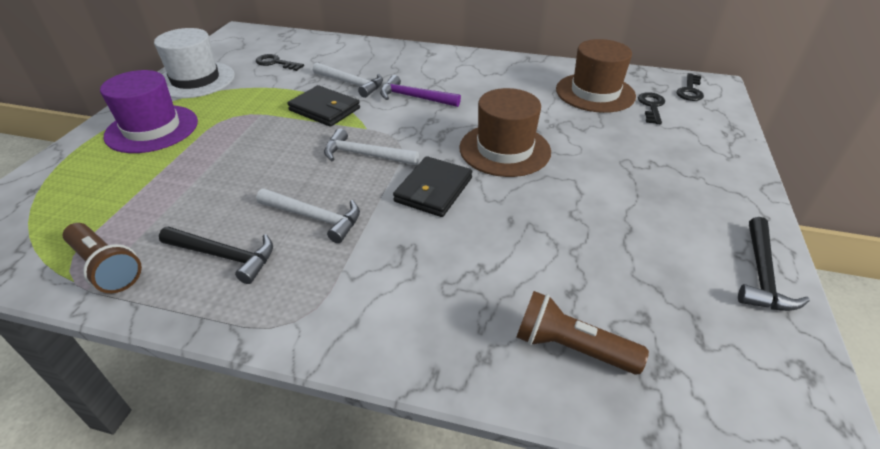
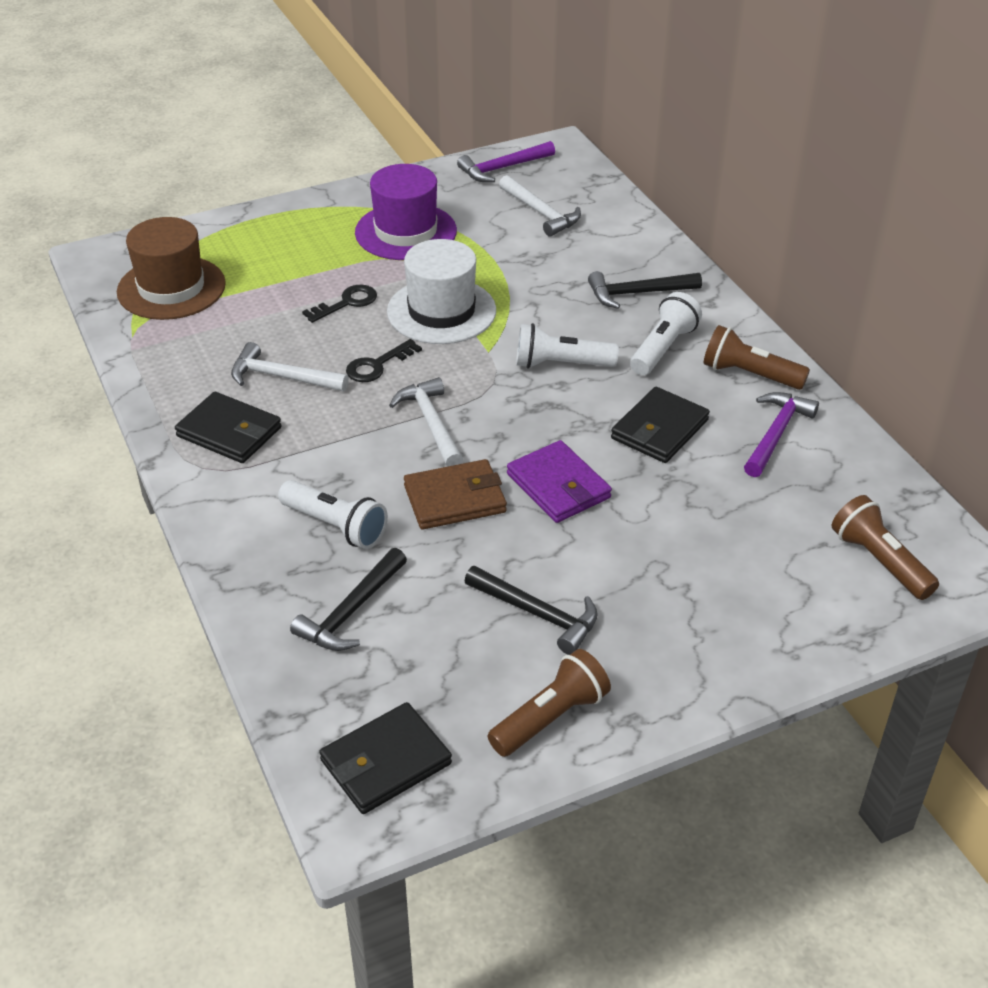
black hammer: 2 -> 3
black key: 3 -> 2
black wallet: 2 -> 3
brown flashlight: 2 -> 3
brown hat: 2 -> 1
brown wallet: 0 -> 1
purple hammer: 1 -> 2
purple wallet: 0 -> 1
white flashlight: 0 -> 3

